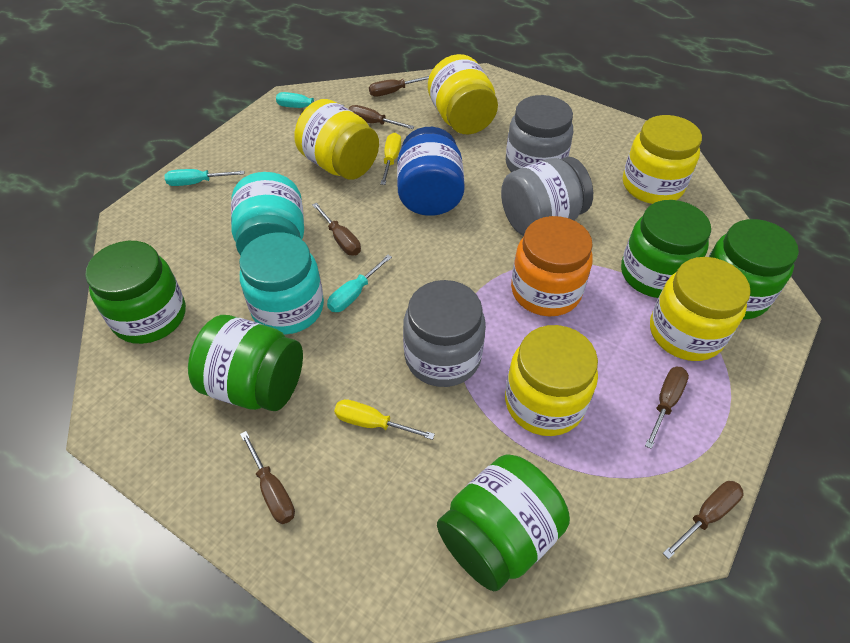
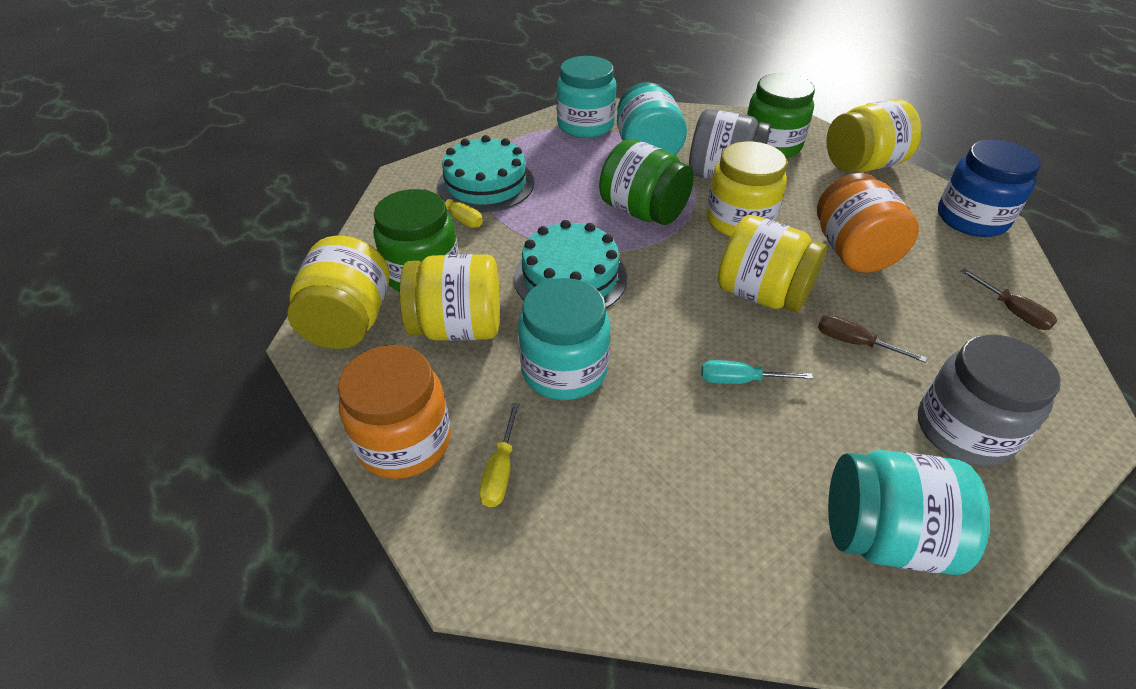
brown screwdriver: 6 -> 2
green jar: 5 -> 3
grey jar: 3 -> 2
orange jar: 1 -> 2
turquoise cake: 0 -> 2
turquoise jar: 2 -> 4
turquoise screwdriver: 3 -> 1

